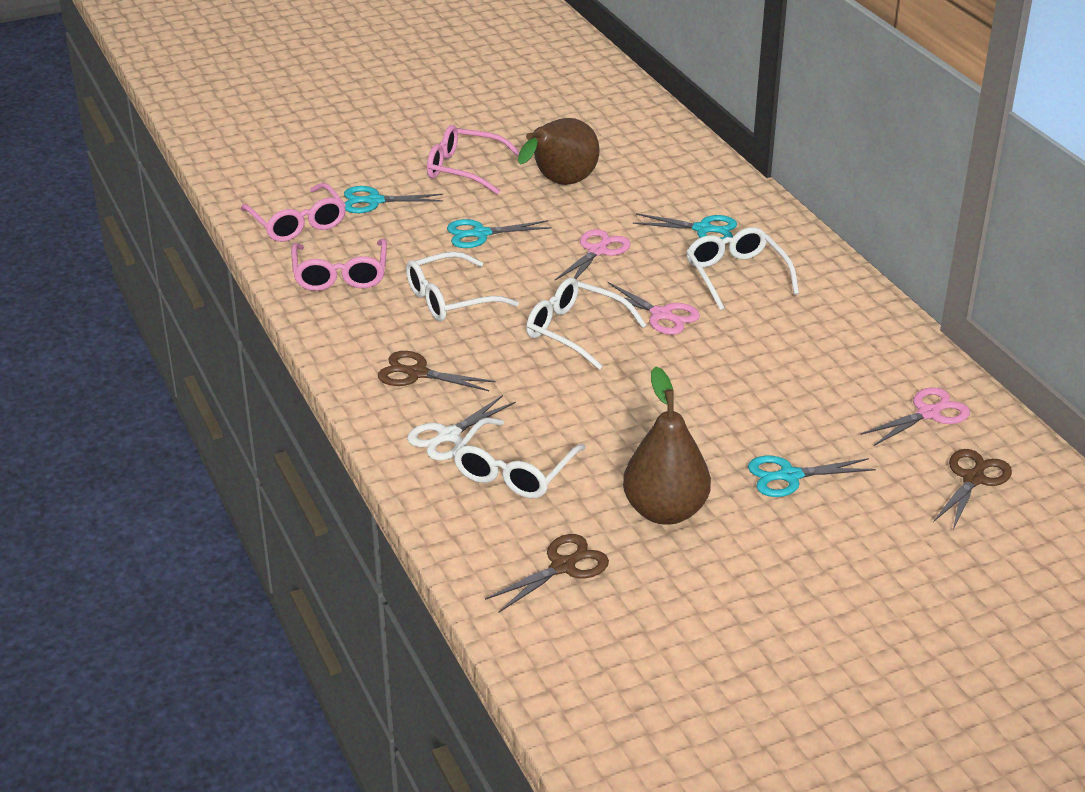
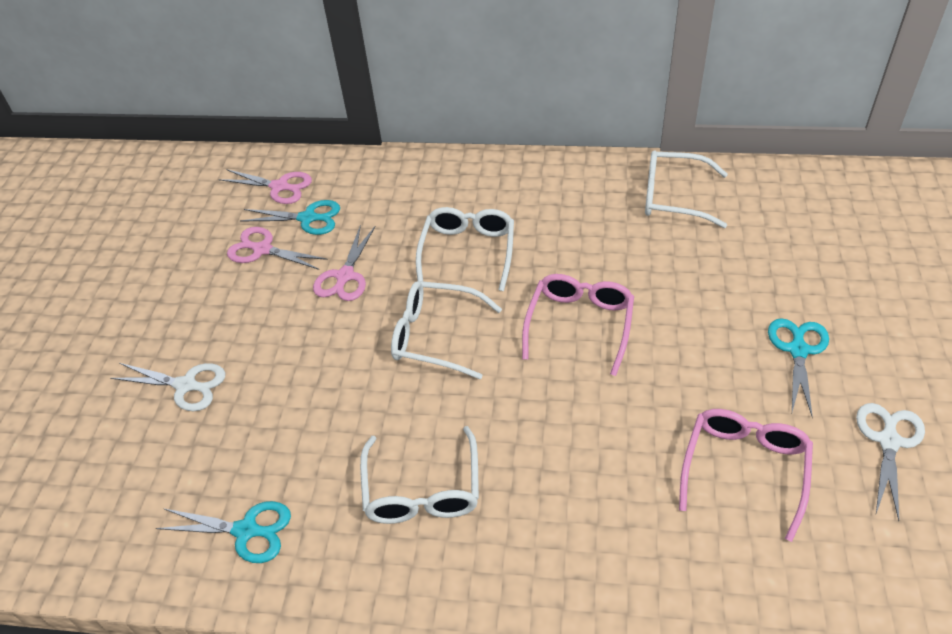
brown pear: 2 -> 0
brown scissors: 3 -> 0
pink glasses: 3 -> 2
turquoise scissors: 4 -> 3
white scissors: 1 -> 2

